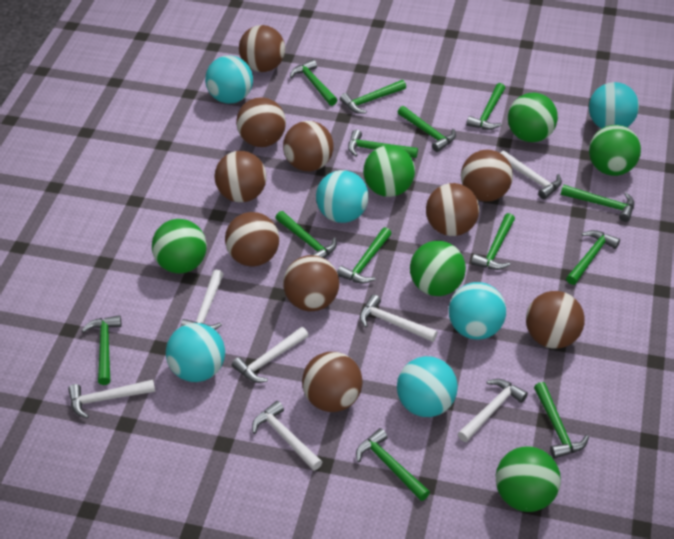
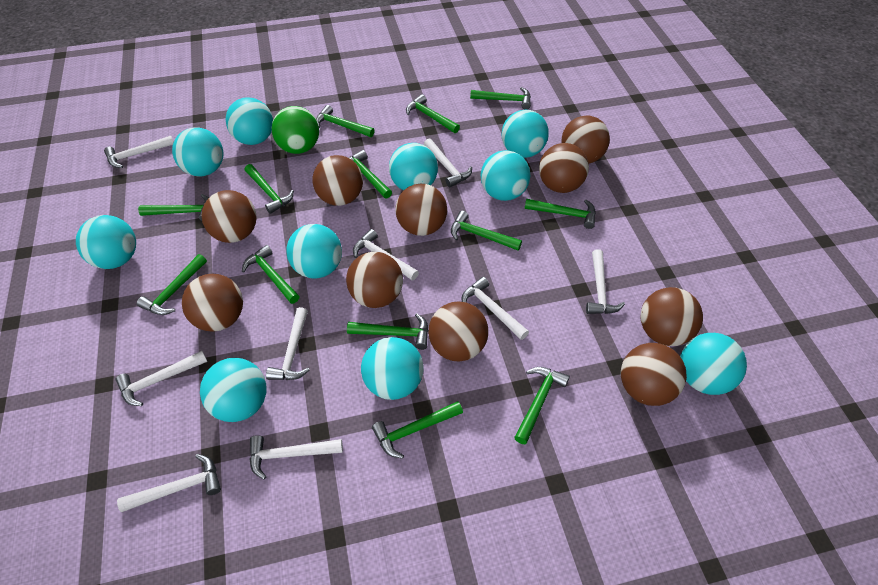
green ball: 6 -> 1
turquoise ball: 6 -> 10
white hammer: 7 -> 9

